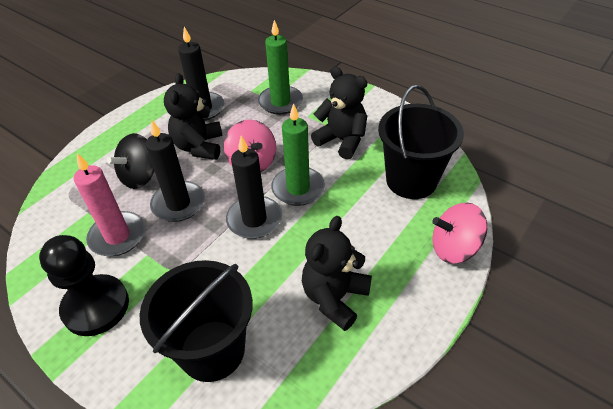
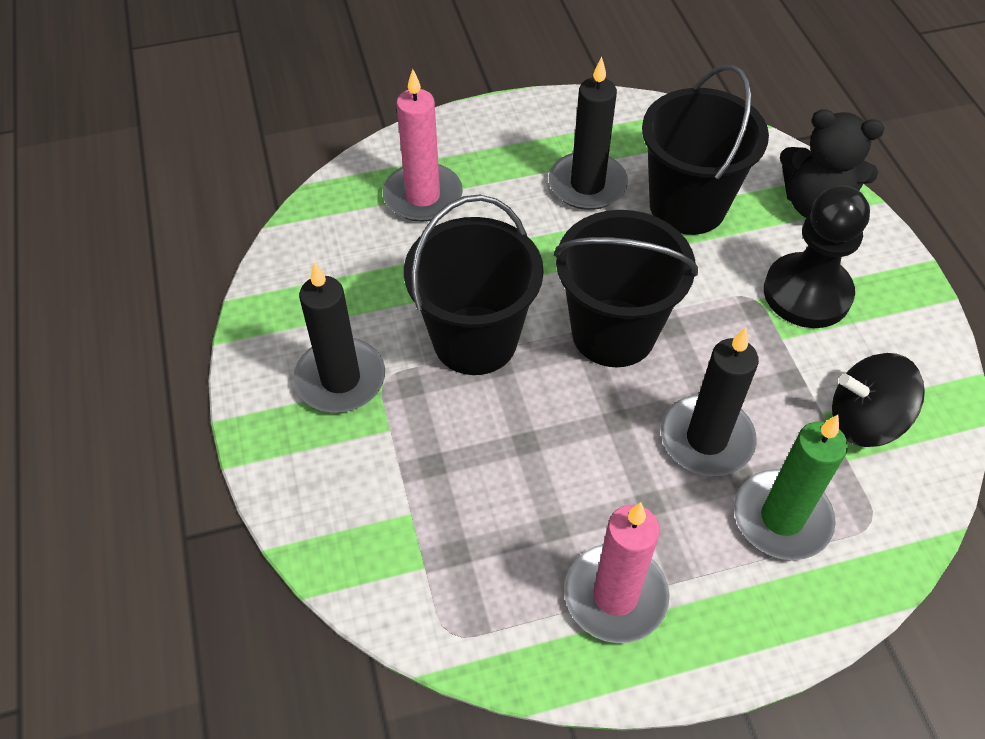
black bucket: 2 -> 3
black teddy bear: 3 -> 1
green candle: 2 -> 1
pink candle: 1 -> 2
pink spinning top: 2 -> 0

